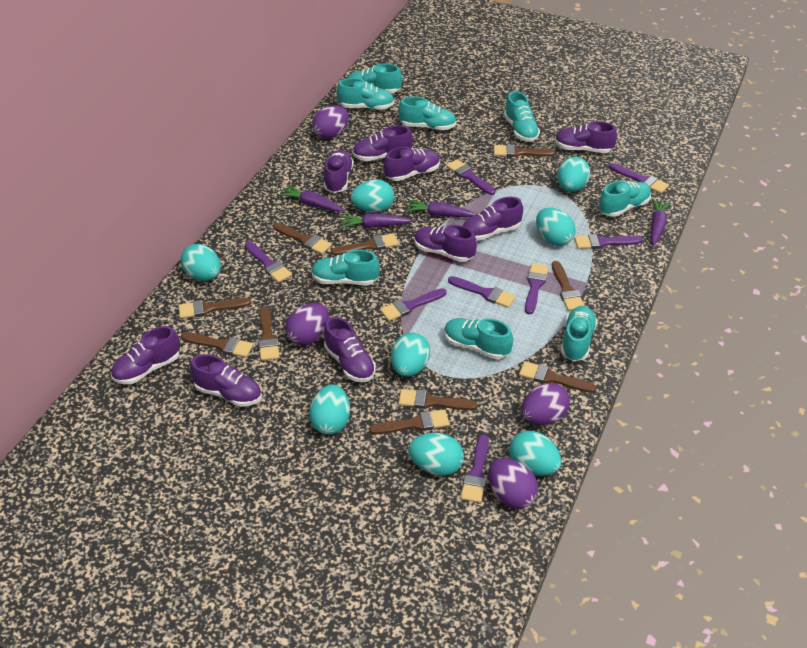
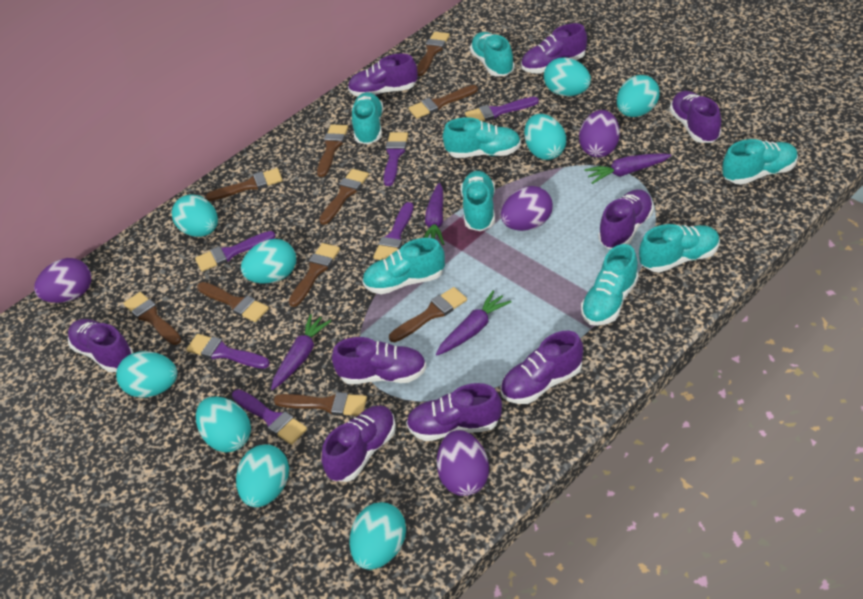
purple brush: 8 -> 6
turquoise egg: 8 -> 9

